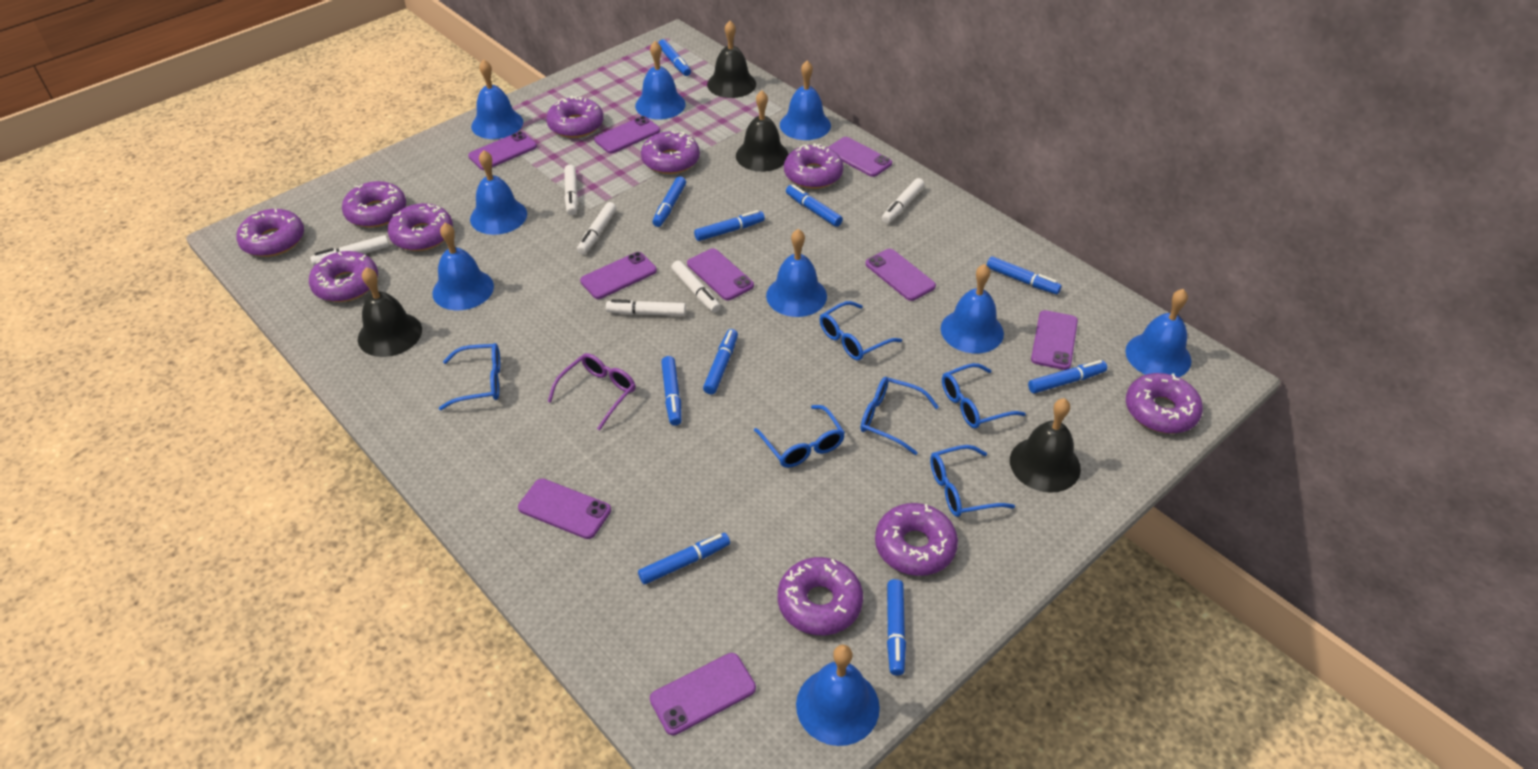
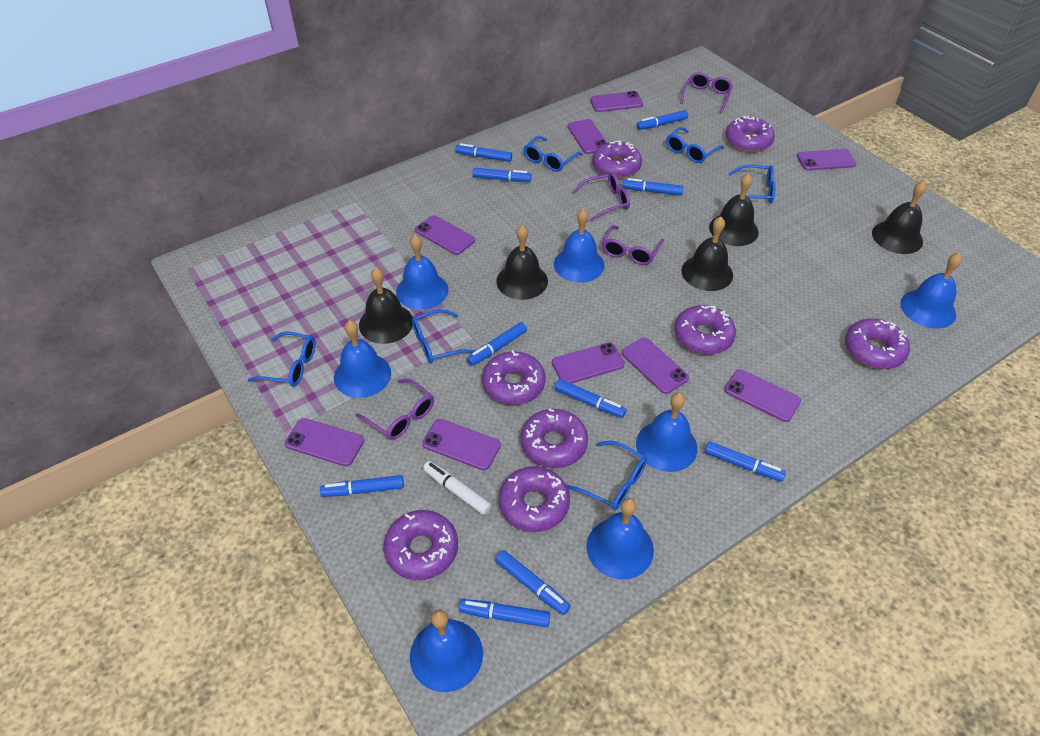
black bell: 4 -> 5
blue bell: 9 -> 7
purple donut: 10 -> 8
purple glasses: 1 -> 4
white marker: 6 -> 1

